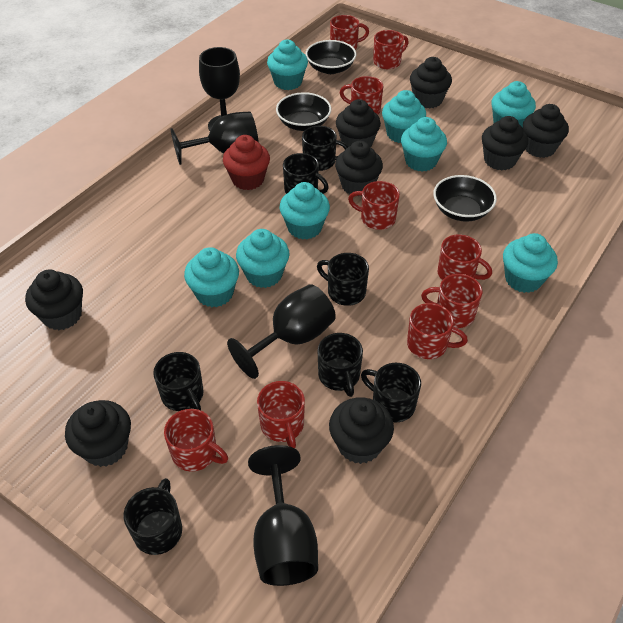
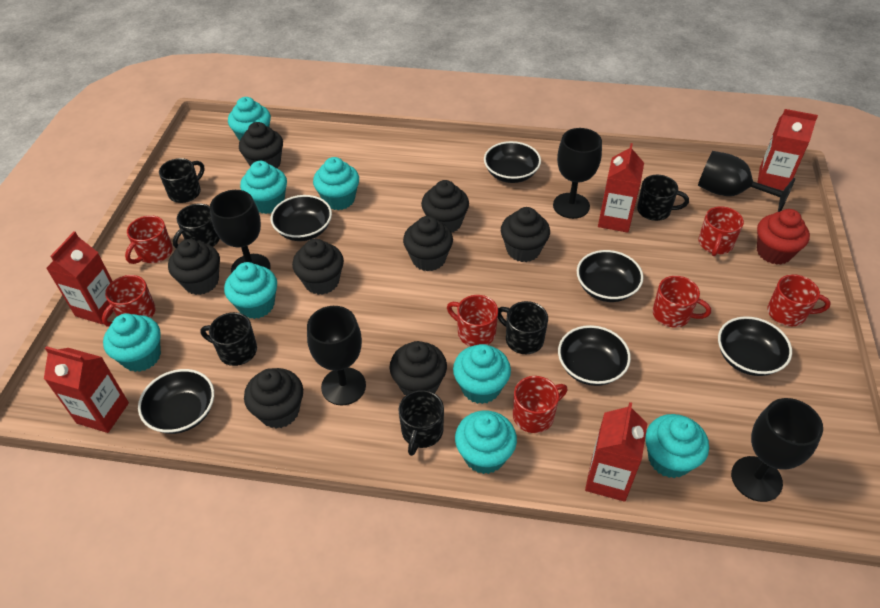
black bowl: 3 -> 6
black goblet: 4 -> 5
black mug: 7 -> 6
red carton: 0 -> 5
red mug: 9 -> 7

